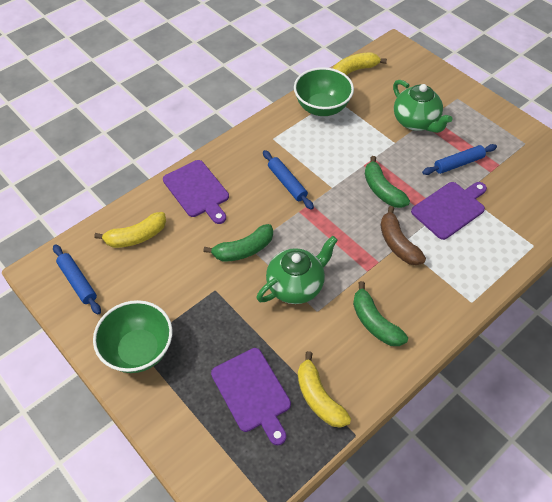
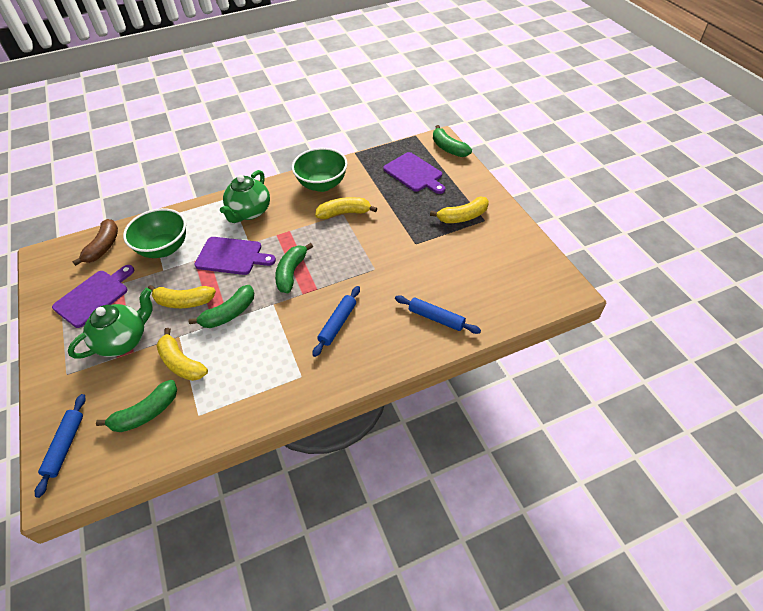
green banana: 3 -> 4
yellow banana: 3 -> 4

